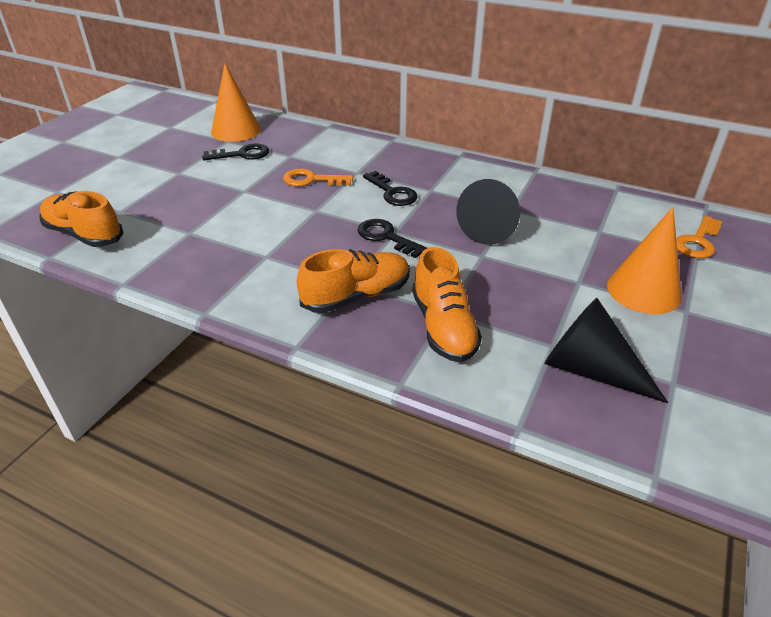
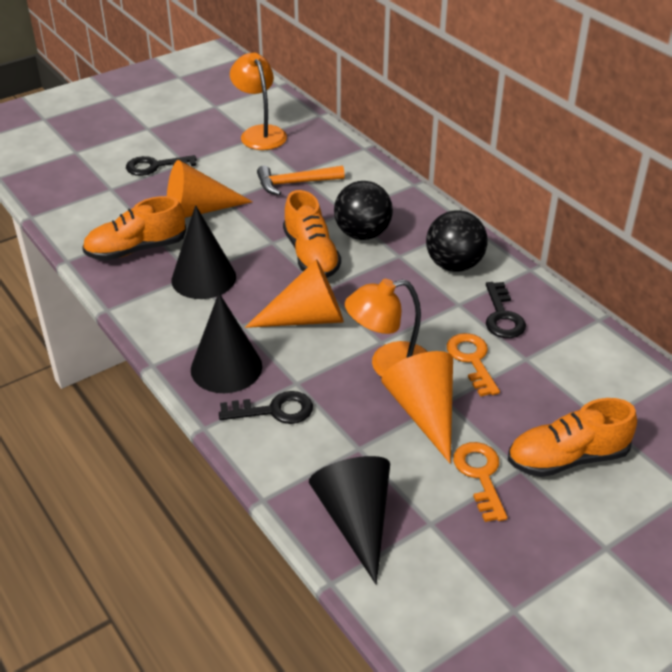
black ball: 0 -> 2
black cone: 2 -> 3
orange cone: 2 -> 3
orange hammer: 0 -> 1
orange lamp: 0 -> 2

